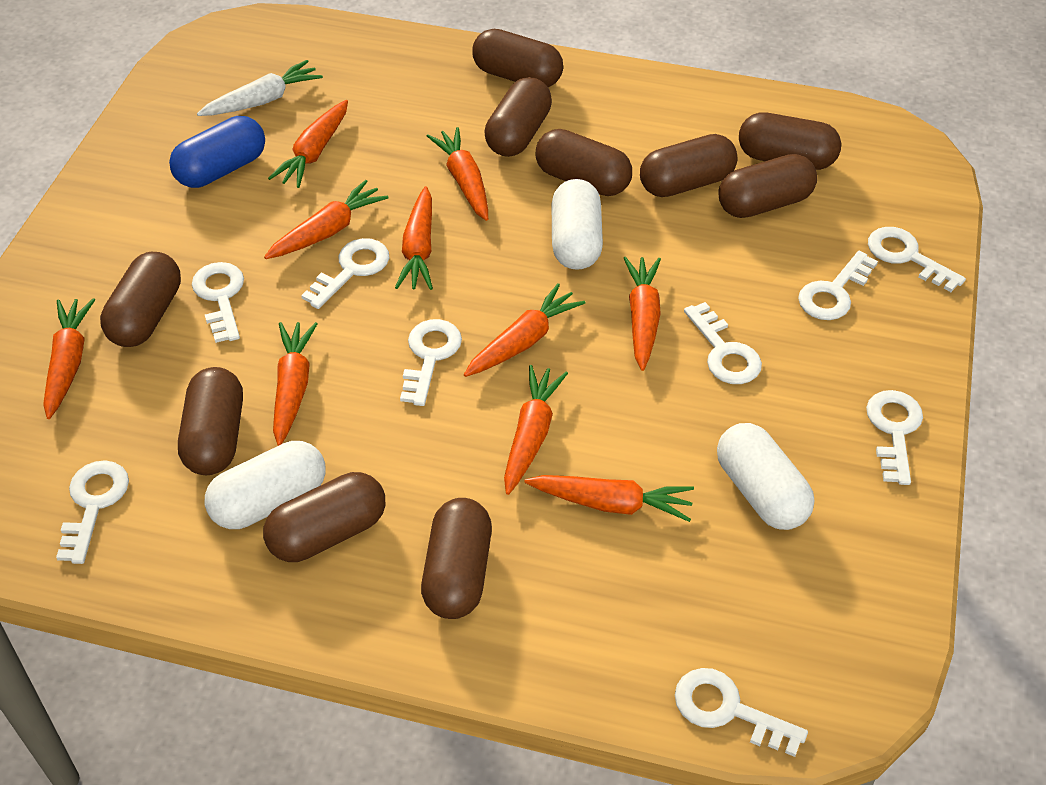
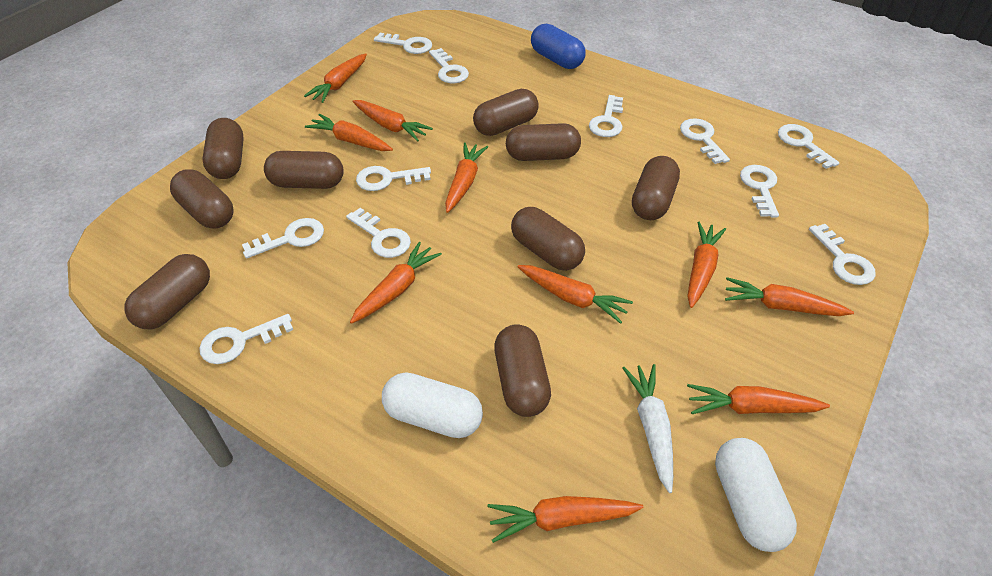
brown capsule: 10 -> 9
white capsule: 3 -> 2
white key: 9 -> 11

